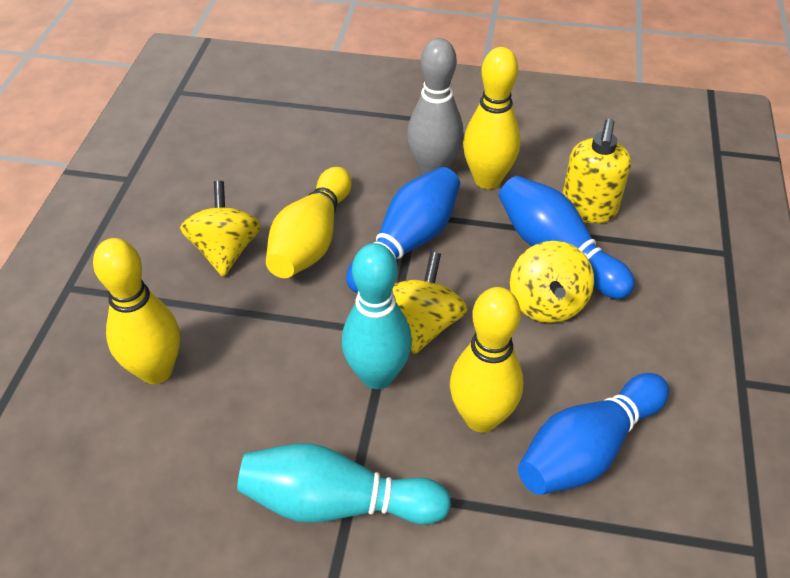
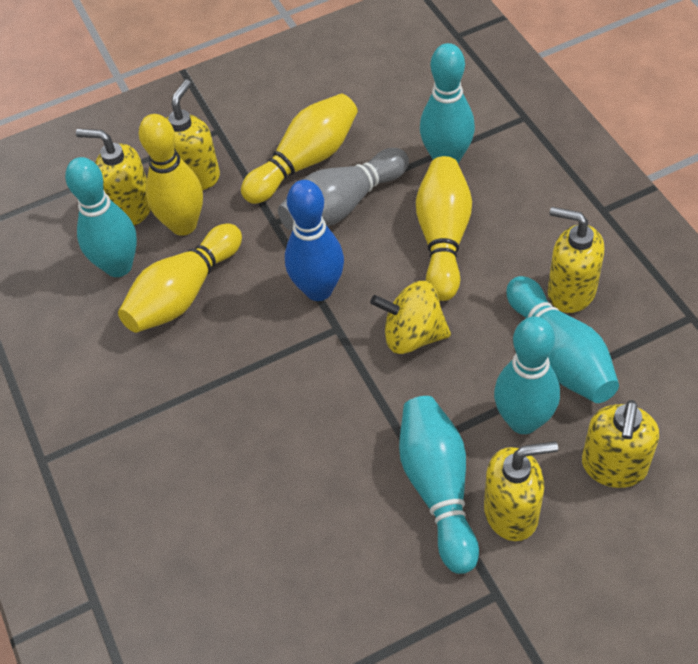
blue bowling pin: 3 -> 1
turquoise bowling pin: 2 -> 5
yellow soap dispenser: 1 -> 5
yellow spinning top: 3 -> 1

